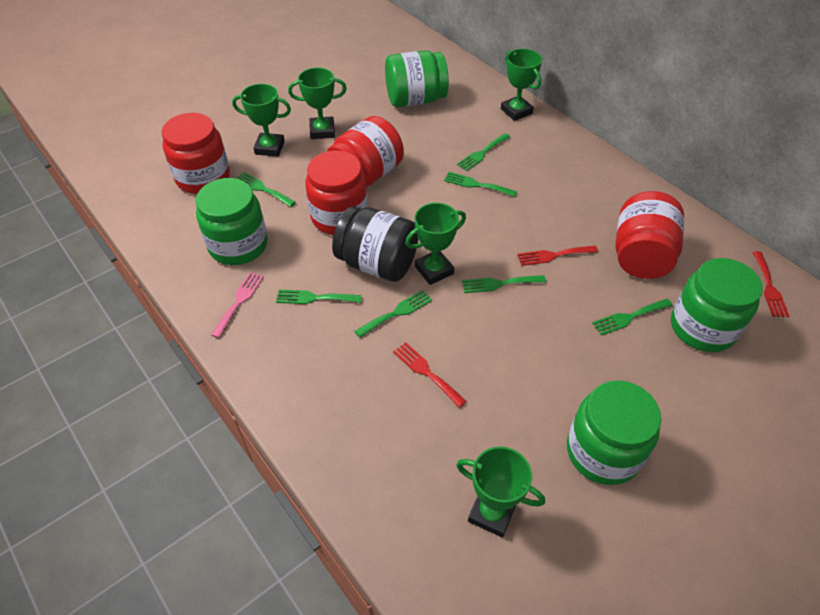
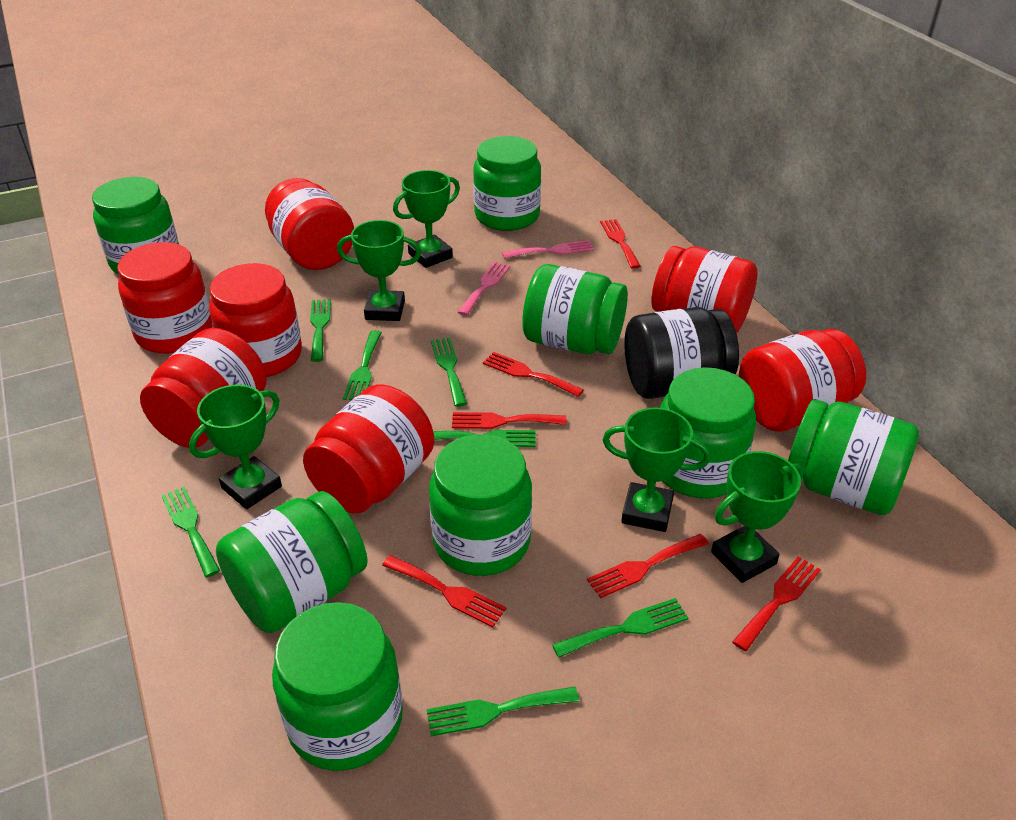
green jar: 4 -> 8
pink fork: 1 -> 2
red fork: 3 -> 6
red jar: 4 -> 7

